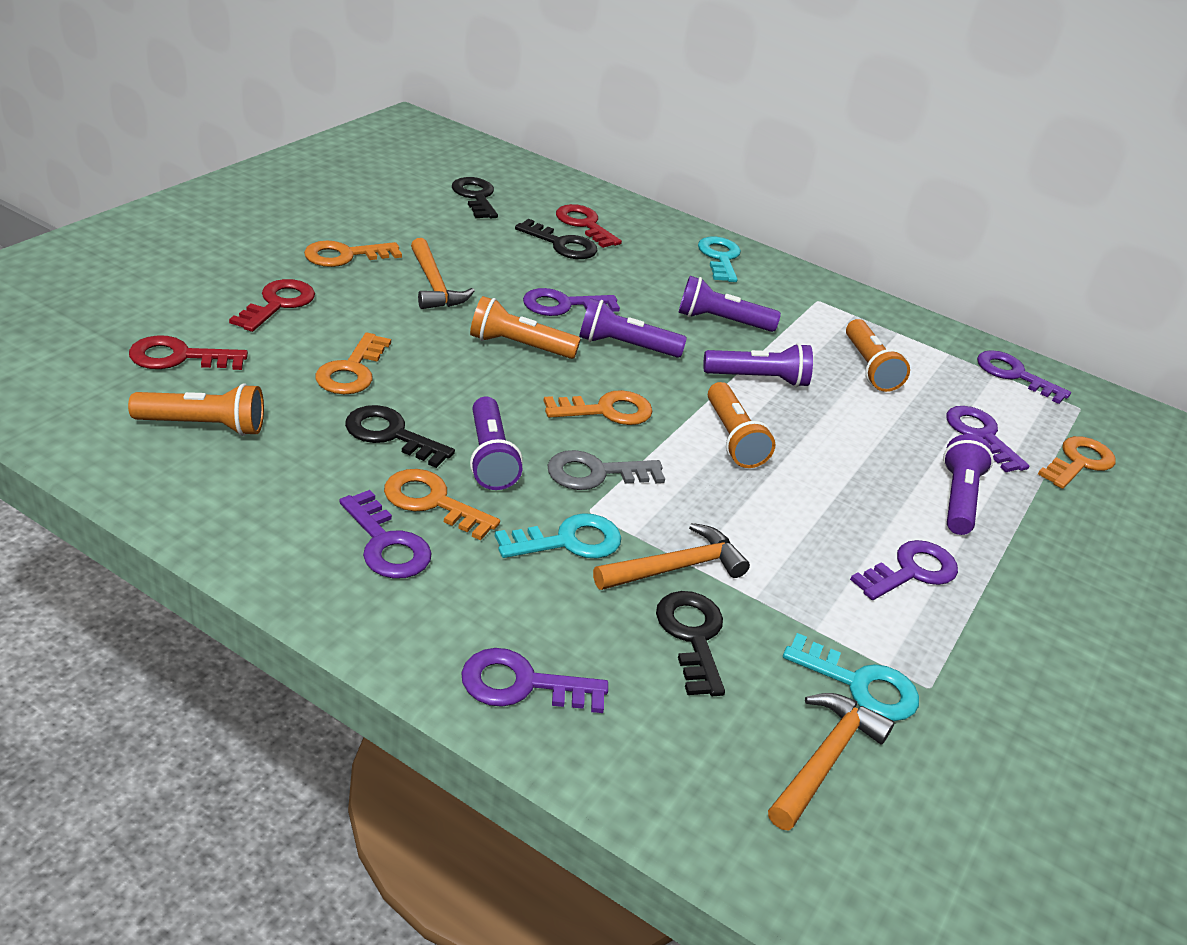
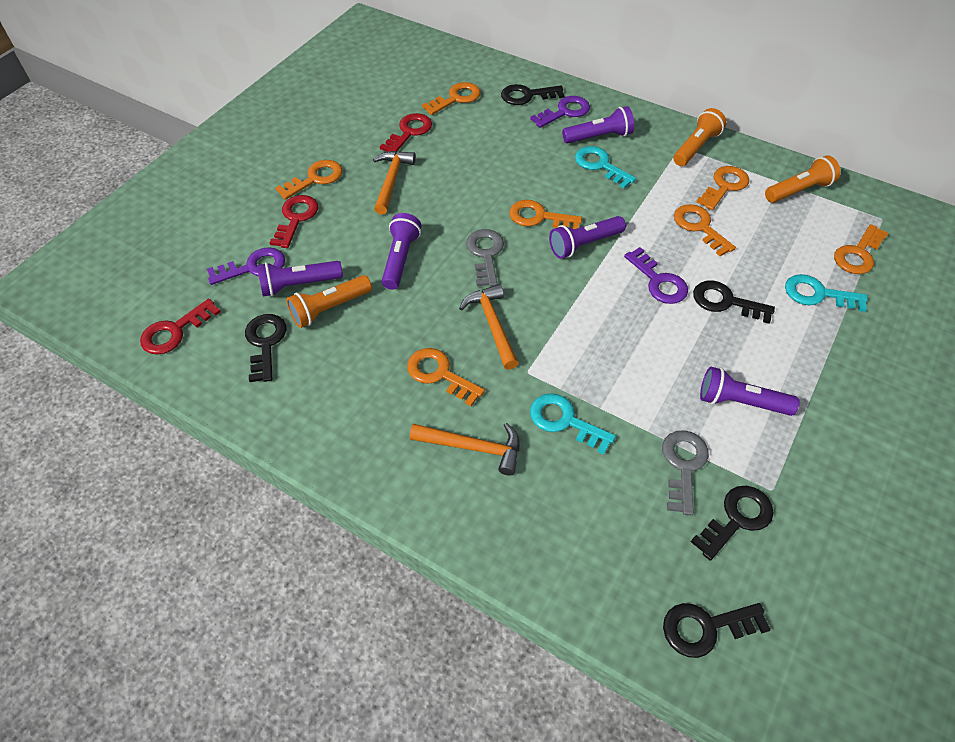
black key: 4 -> 5
grey key: 1 -> 2
orange flashlight: 4 -> 3
orange key: 5 -> 7
purple key: 6 -> 3

